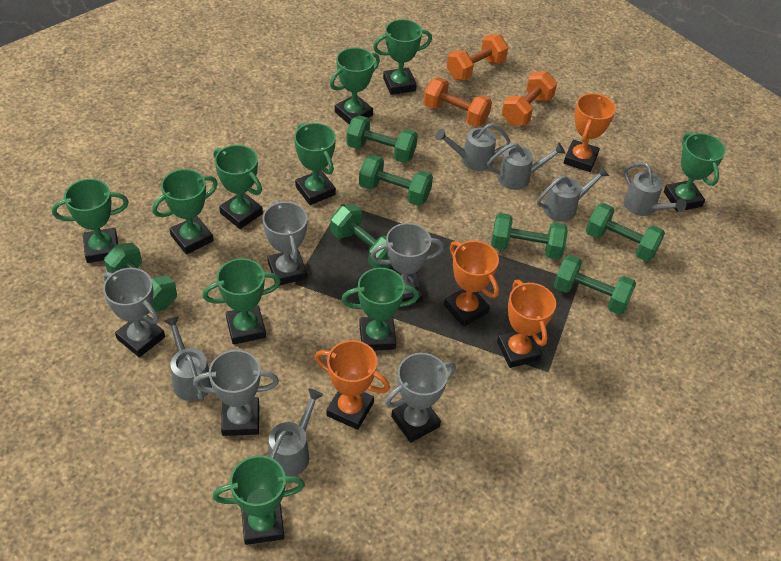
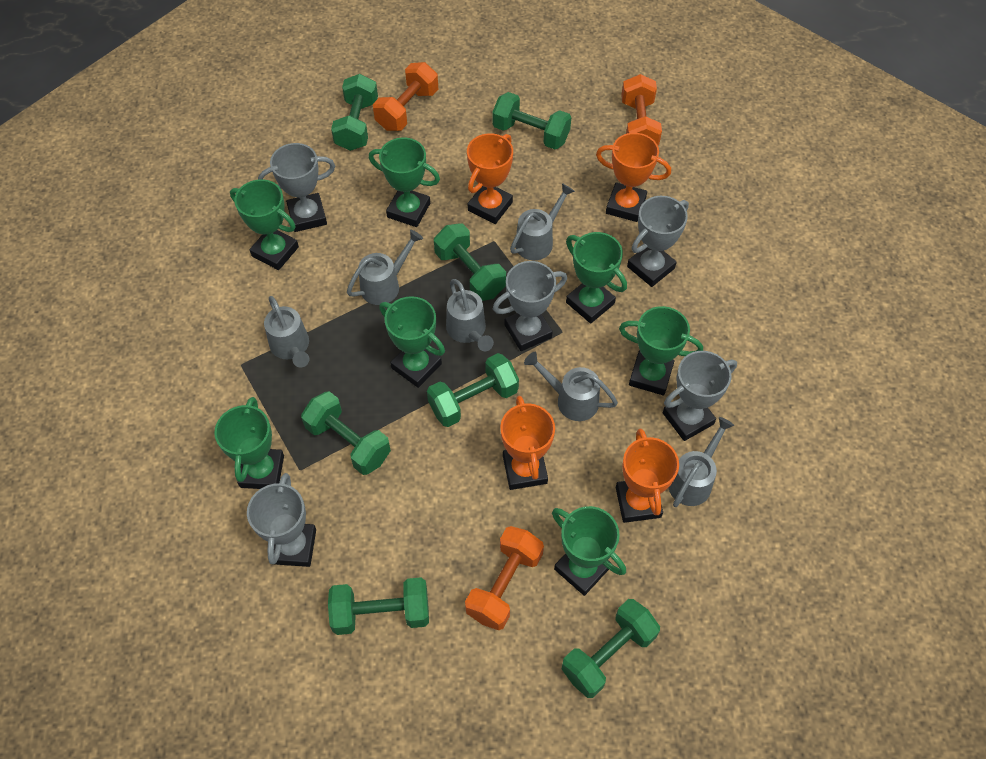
green trophy: 10 -> 7

